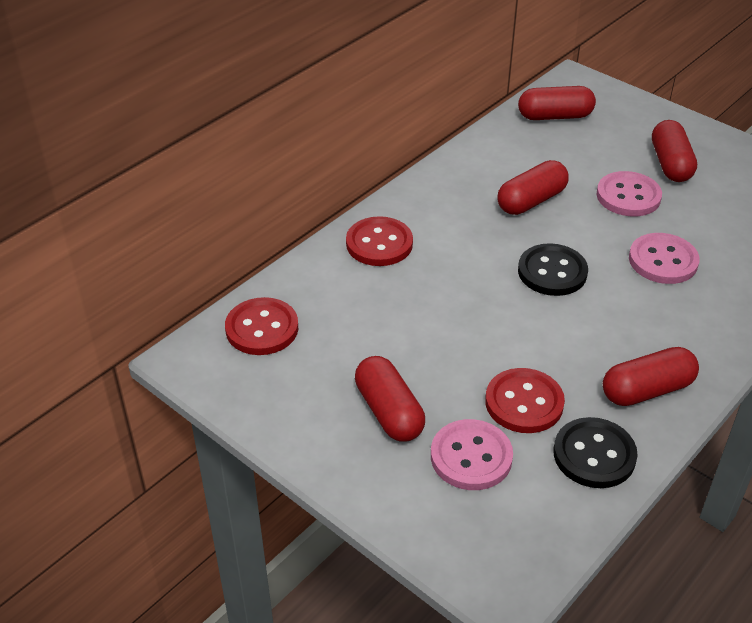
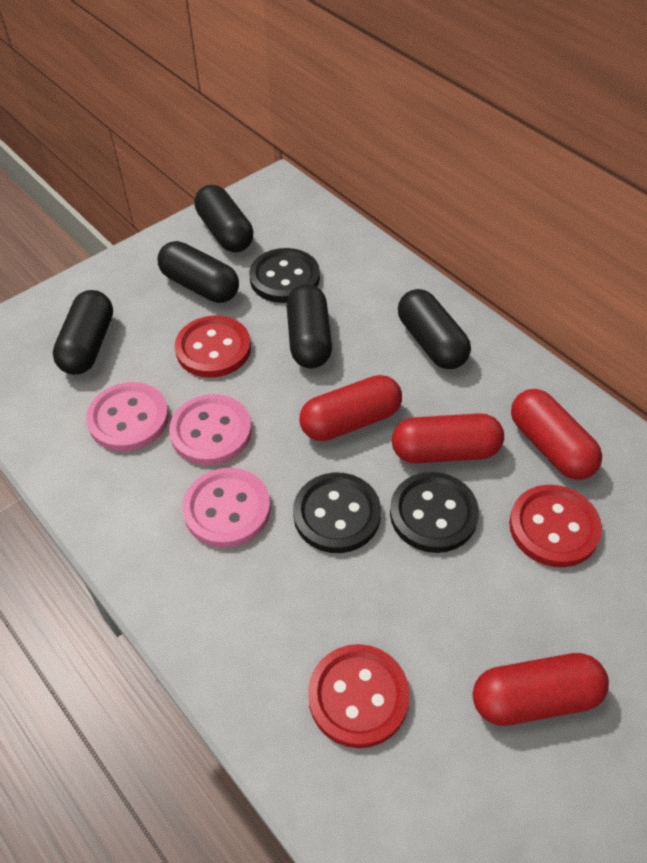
black button: 2 -> 3
black capsule: 0 -> 5
red capsule: 5 -> 4

